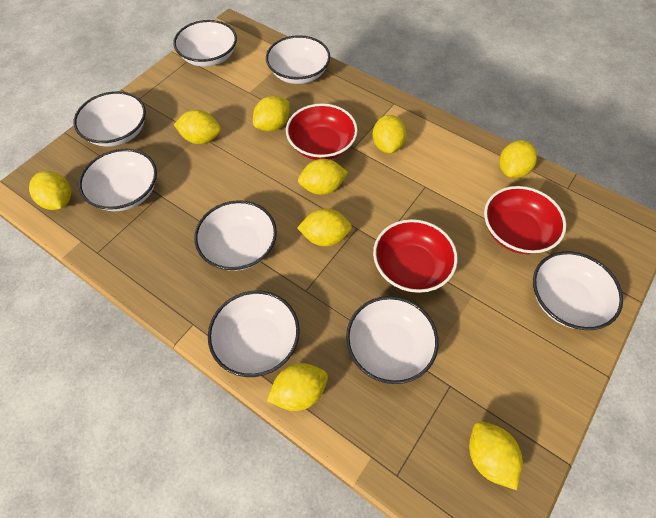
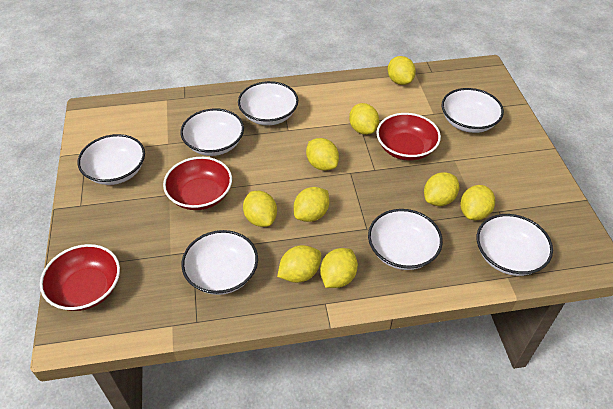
white bowl: 8 -> 7

